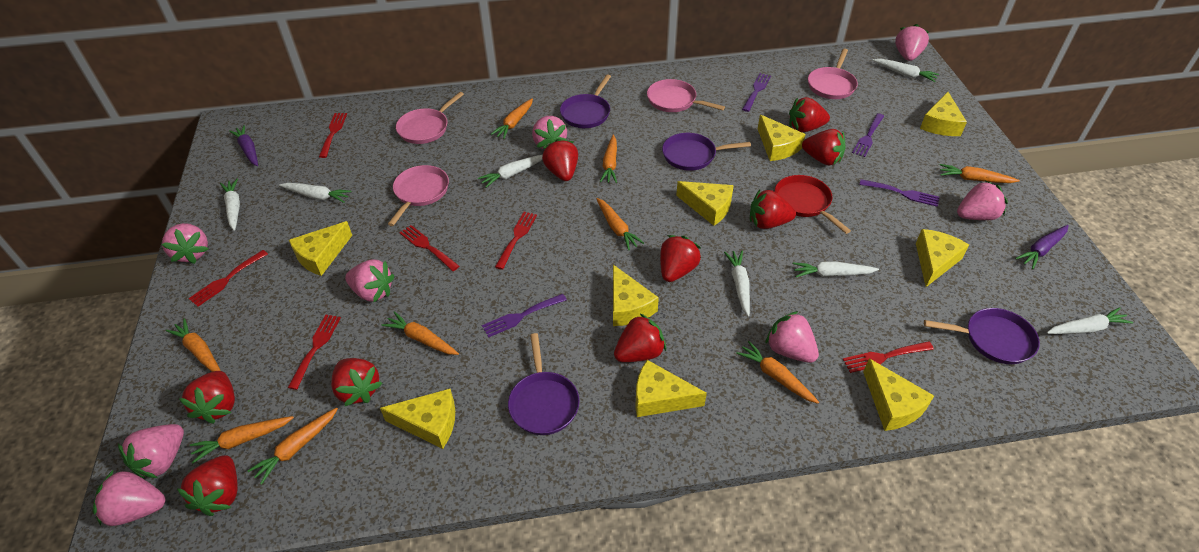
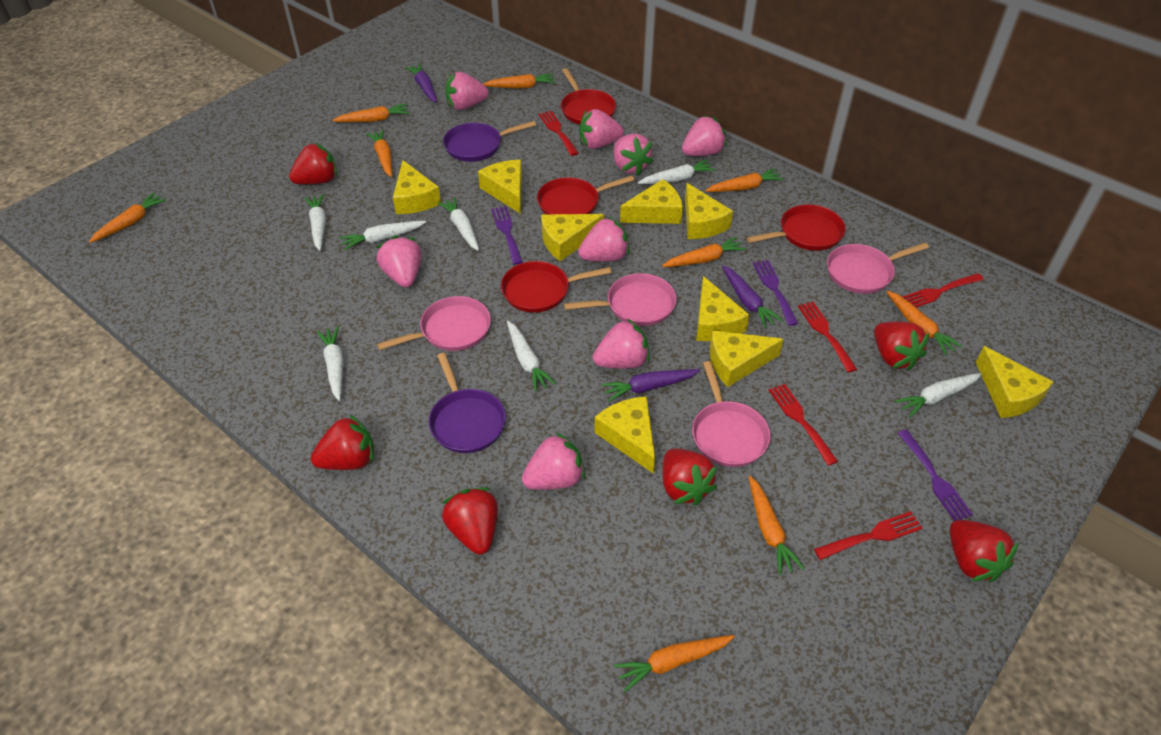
purple carrot: 2 -> 3
purple fork: 4 -> 3
purple pan: 4 -> 2
red fork: 6 -> 5
red pan: 1 -> 4
red strawberry: 9 -> 6

